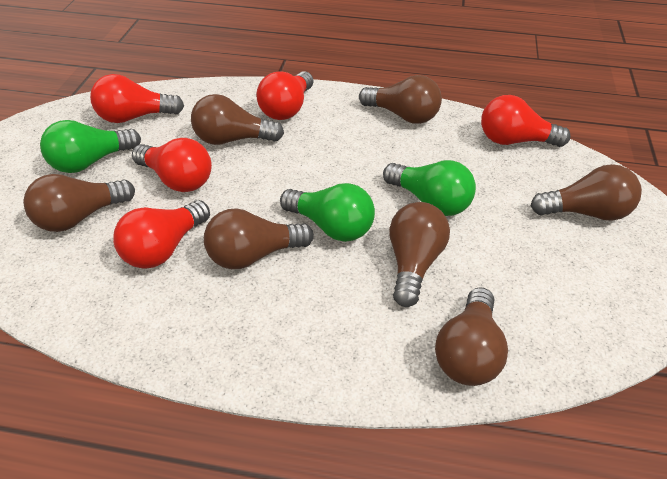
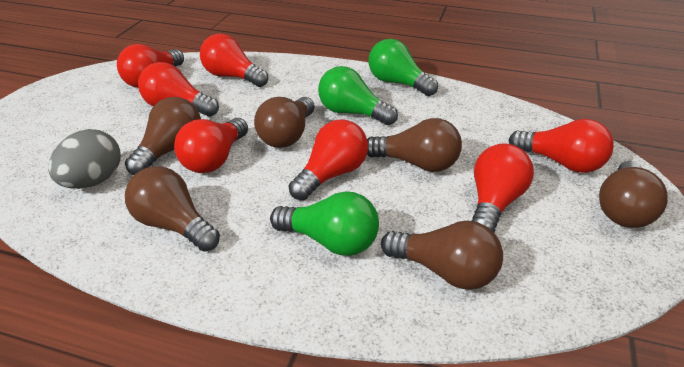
brown light bulb: 7 -> 6
grey egg: 0 -> 1
red light bulb: 5 -> 7

